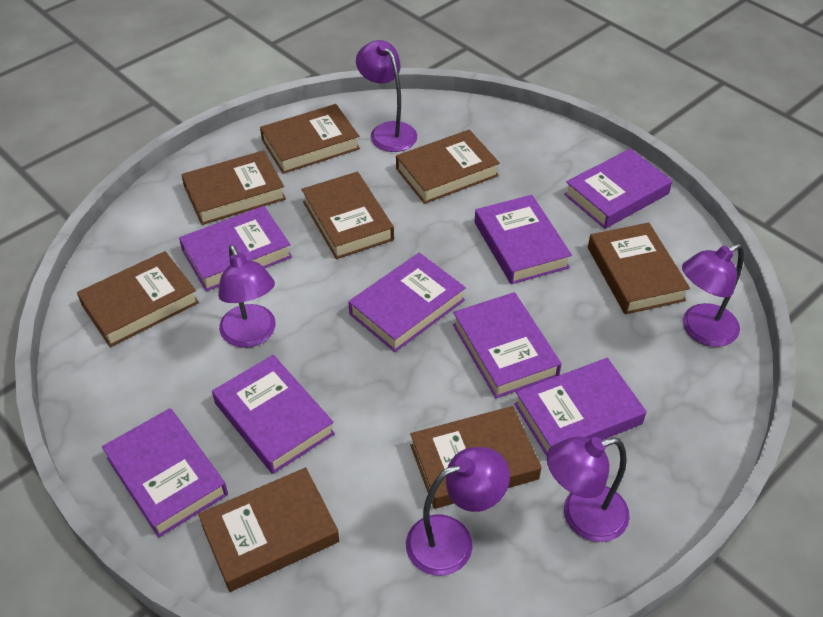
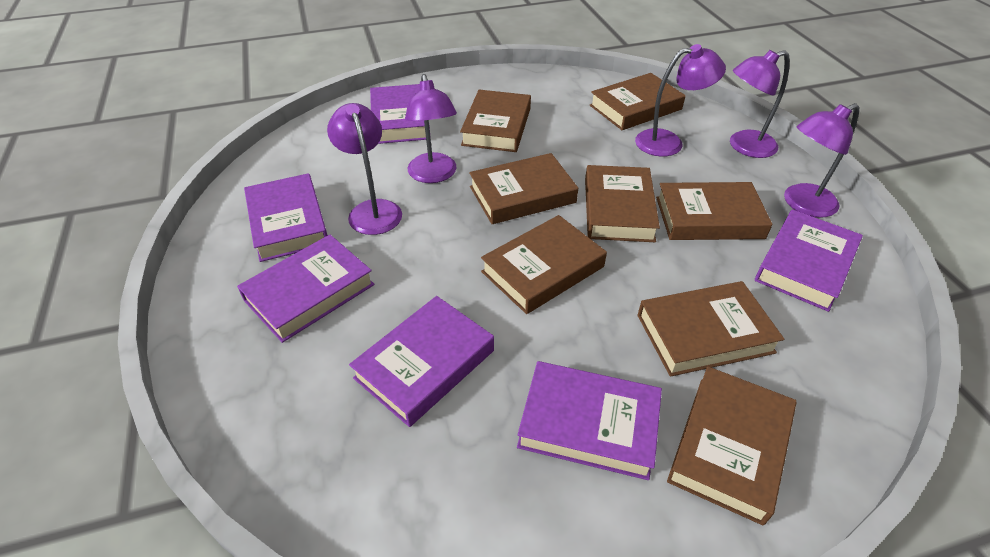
purple book: 8 -> 6

